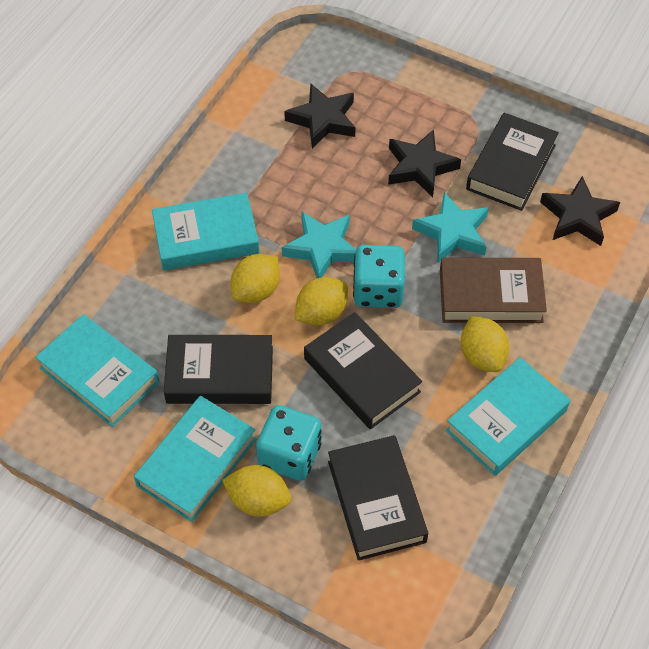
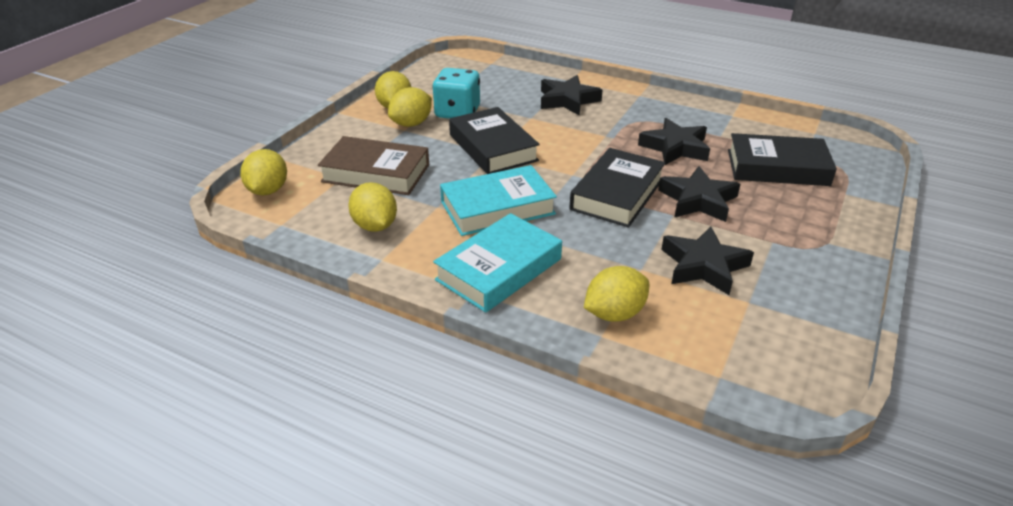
black book: 4 -> 3
black star: 3 -> 4
turquoise book: 4 -> 2
turquoise dice: 2 -> 1
turquoise star: 2 -> 0
yellow lemon: 4 -> 5

